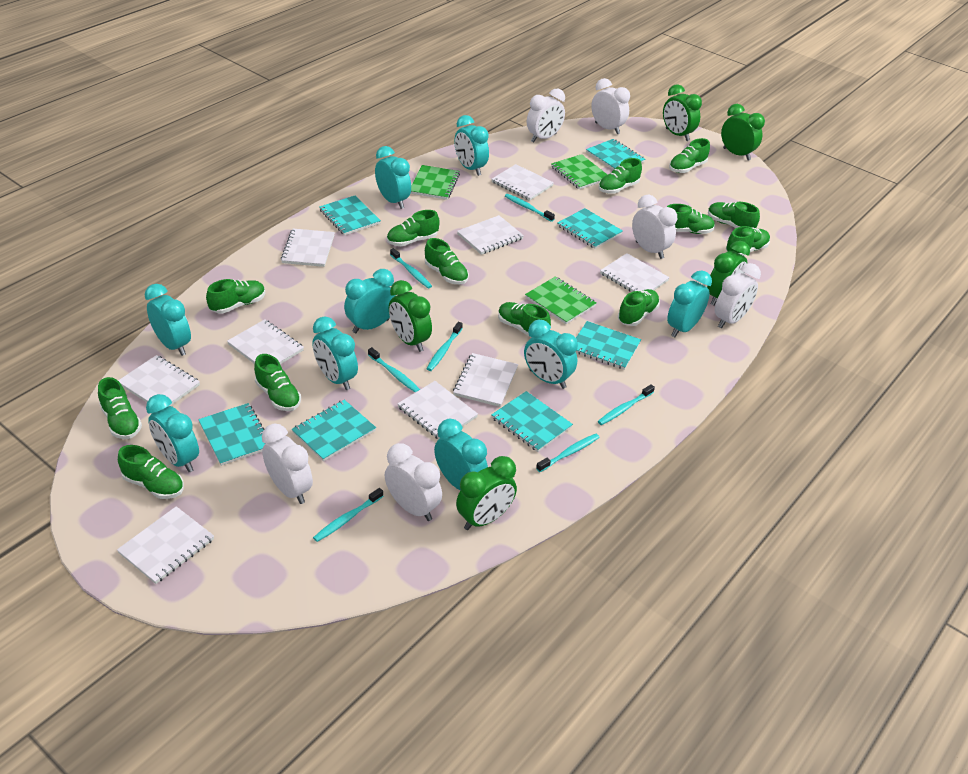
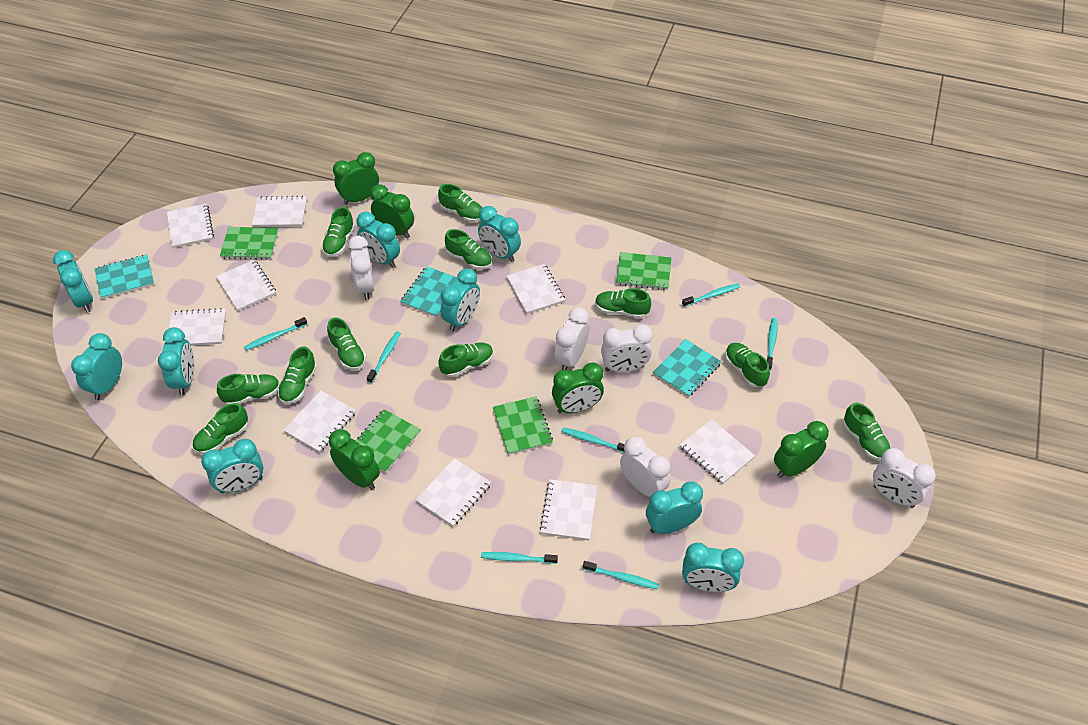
green notebook: 3 -> 4
green shoe: 13 -> 11
turquoise notebook: 7 -> 3
white clock: 6 -> 5

